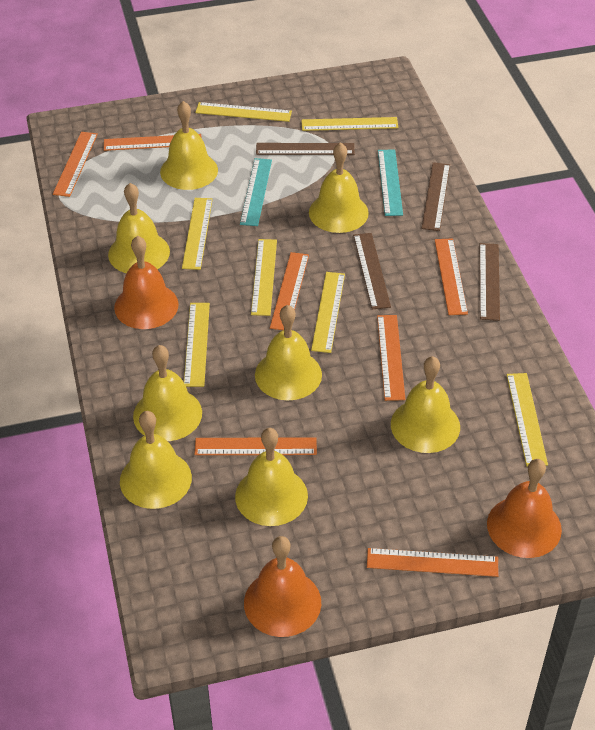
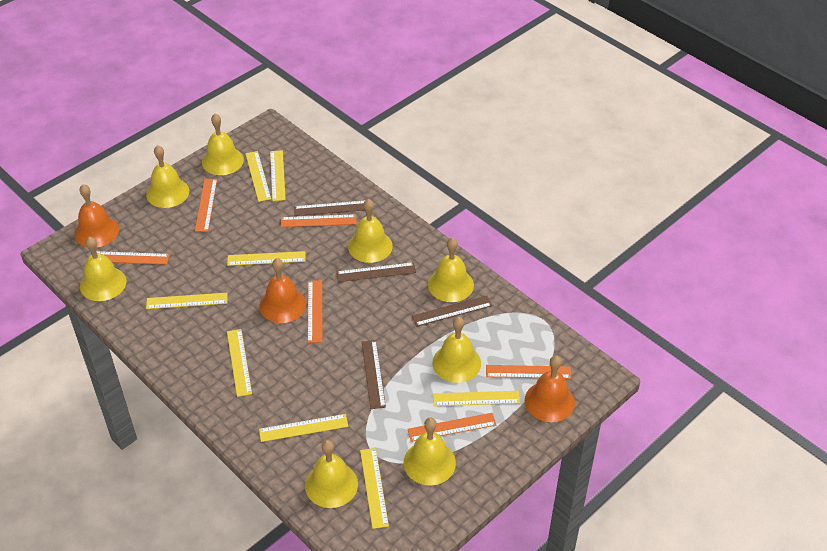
orange ruler: 7 -> 6
turquoise ruler: 2 -> 0
yellow ruler: 7 -> 8

